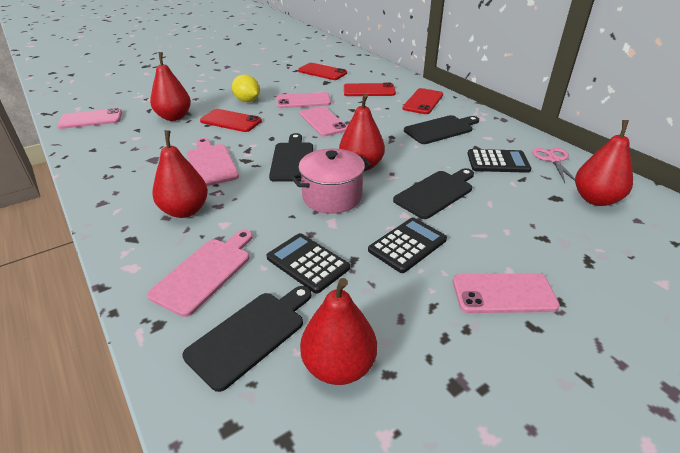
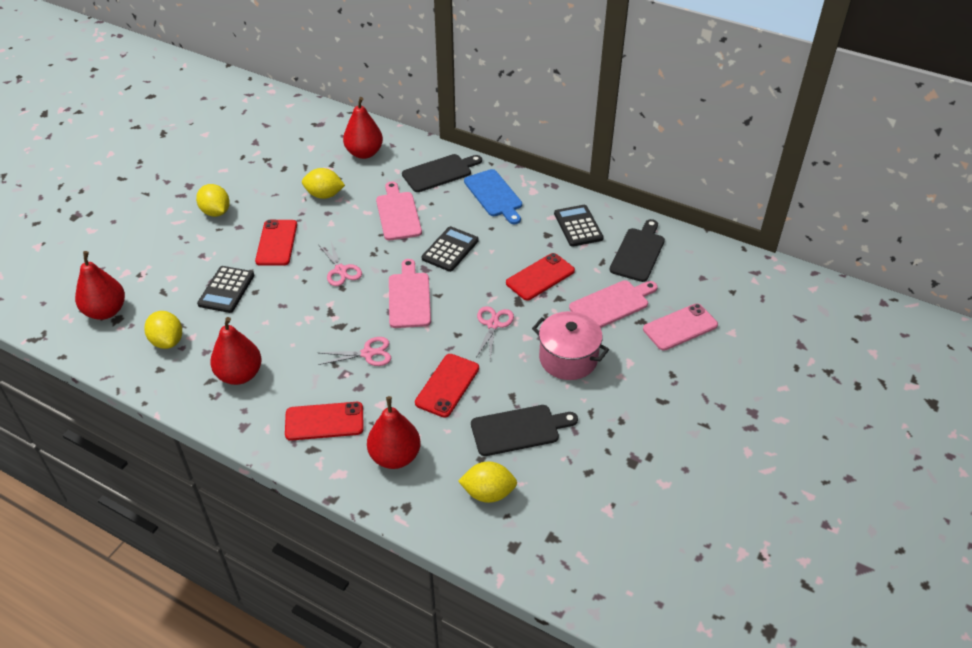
black cutting board: 4 -> 3
blue cutting board: 0 -> 1
pink cutting board: 2 -> 3
pink phone: 4 -> 1
pink scissors: 1 -> 3
red pear: 5 -> 4
yellow lemon: 1 -> 4

